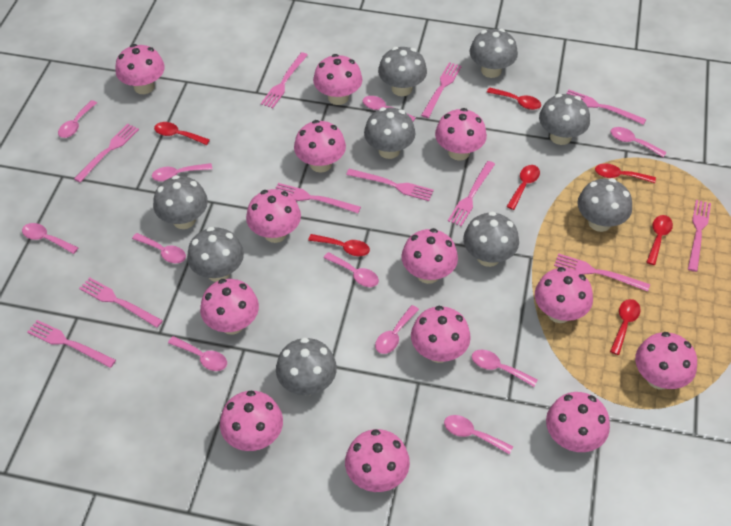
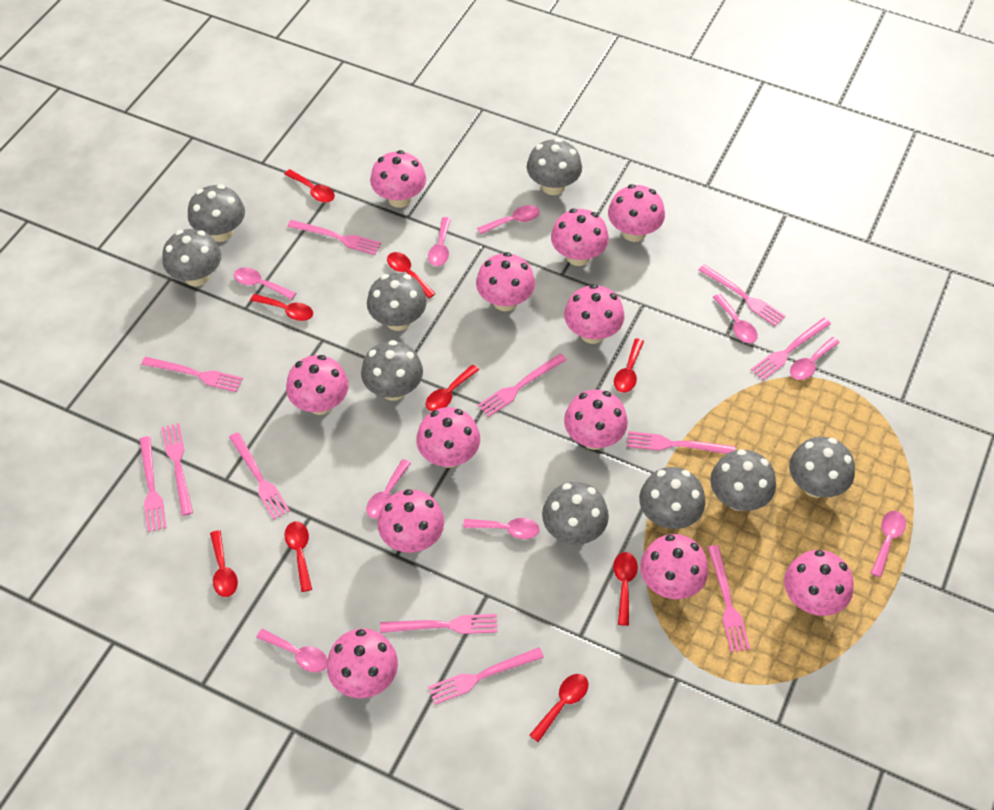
pink fork: 11 -> 12
pink mushroom: 13 -> 12
pink spoon: 11 -> 9
red spoon: 7 -> 9

